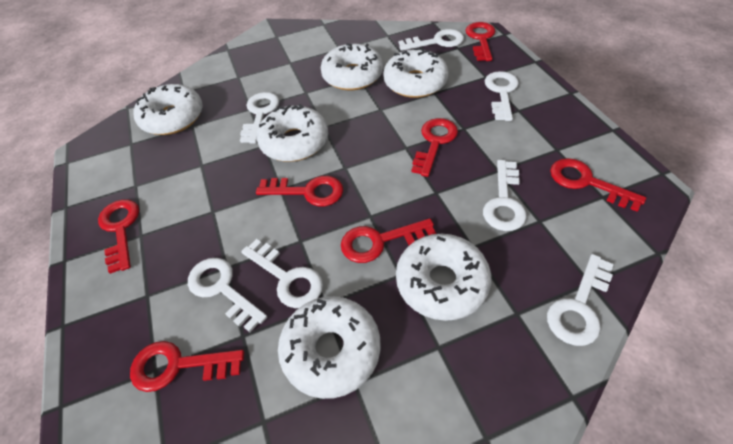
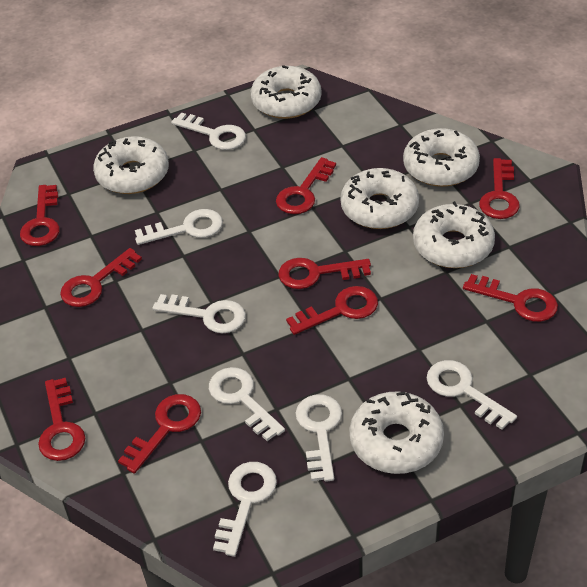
red key: 7 -> 9

